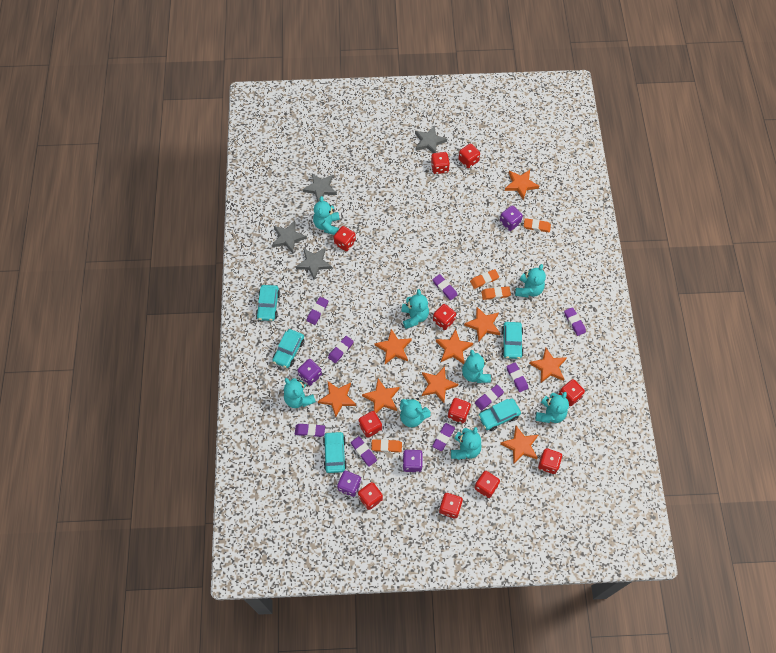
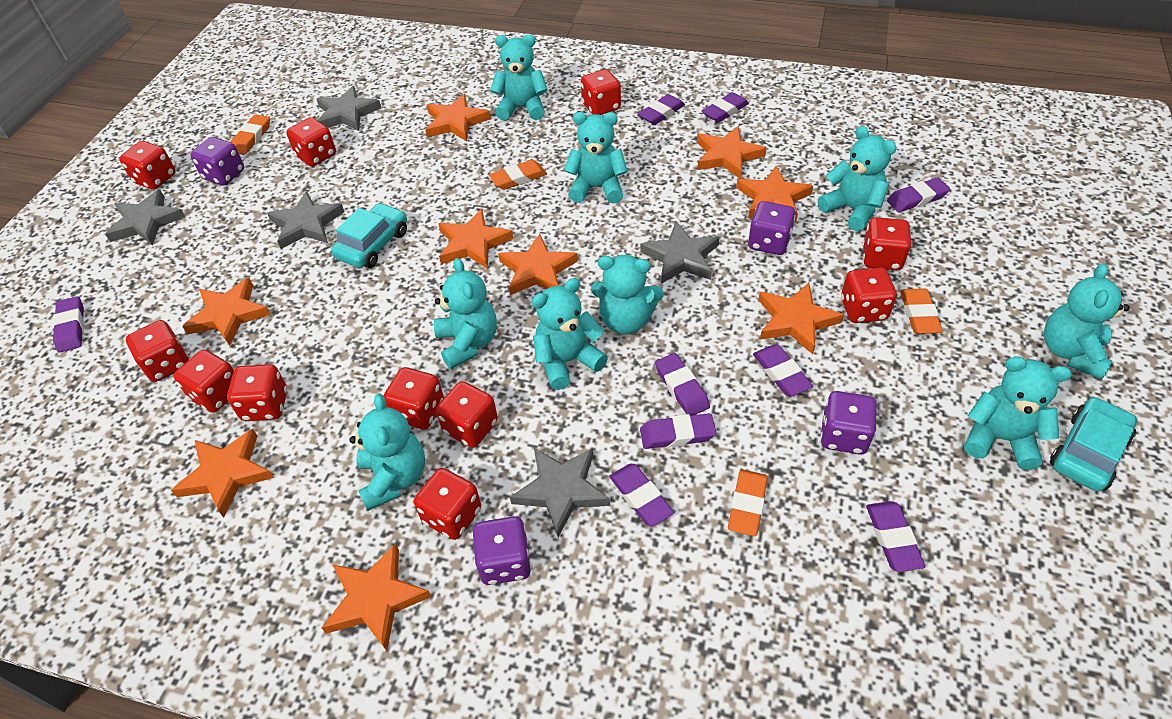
grey star: 4 -> 5
turquoise car: 5 -> 2
turquoise teddy bear: 8 -> 9

